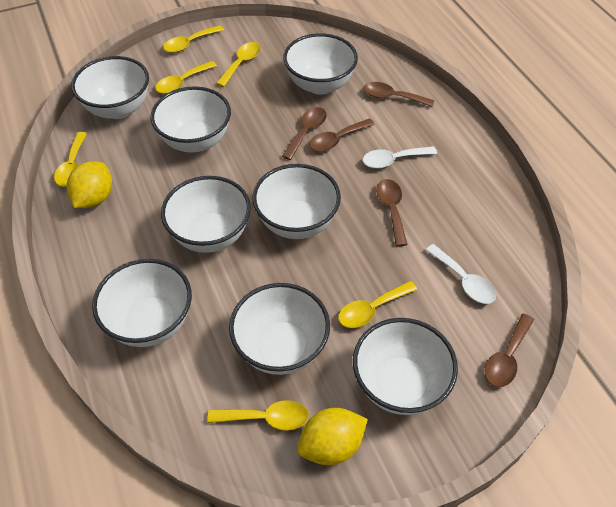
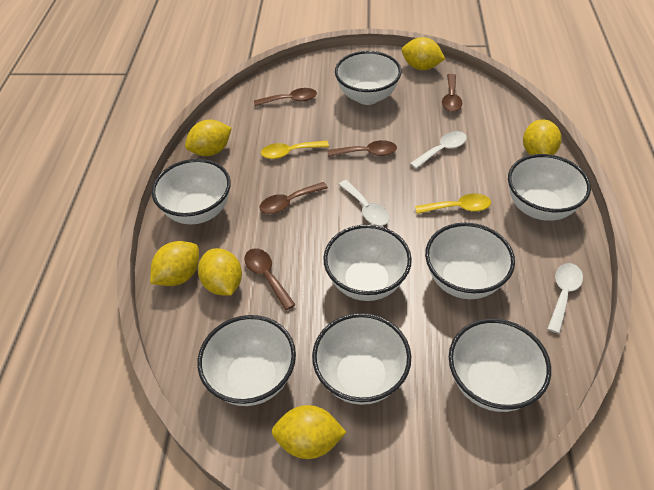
white spoon: 2 -> 3
yellow lemon: 2 -> 6
yellow spoon: 6 -> 2

